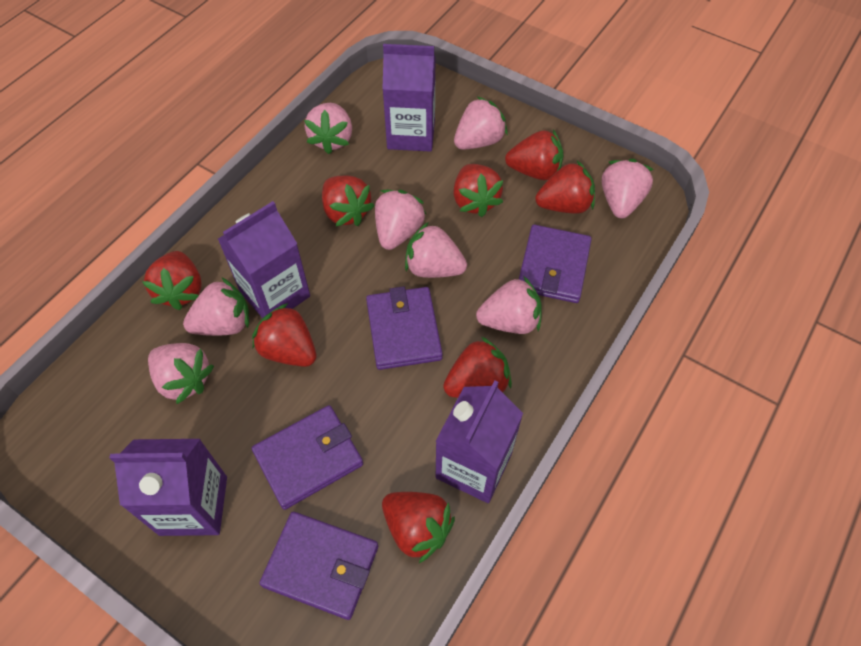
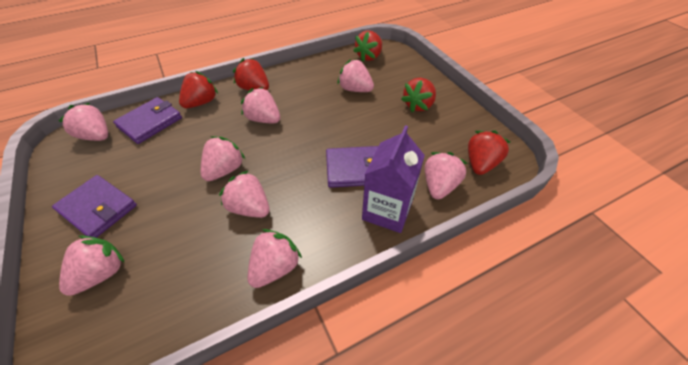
purple carton: 4 -> 1
purple wallet: 4 -> 3
red strawberry: 8 -> 5

